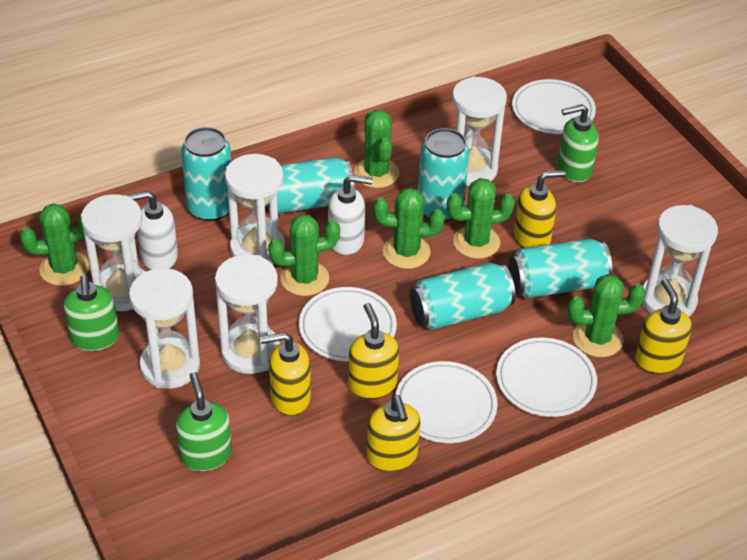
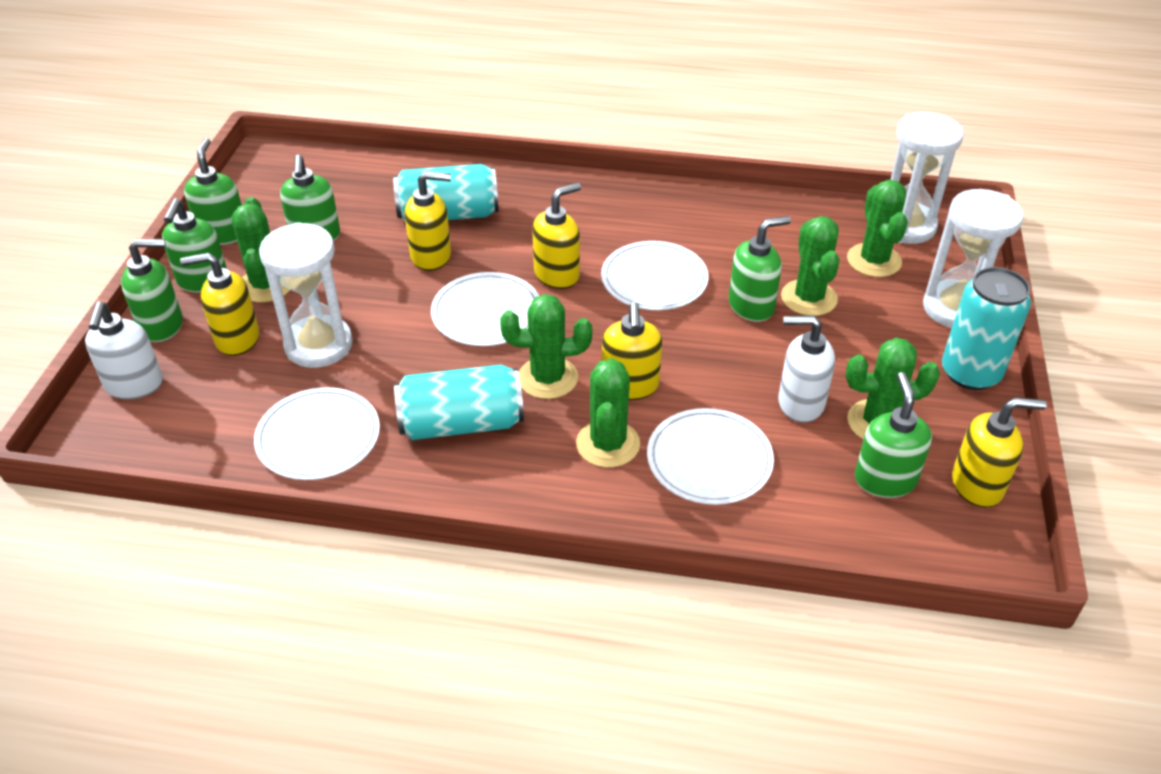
green soap dispenser: 3 -> 6
turquoise can: 5 -> 3
white hourglass: 6 -> 3

